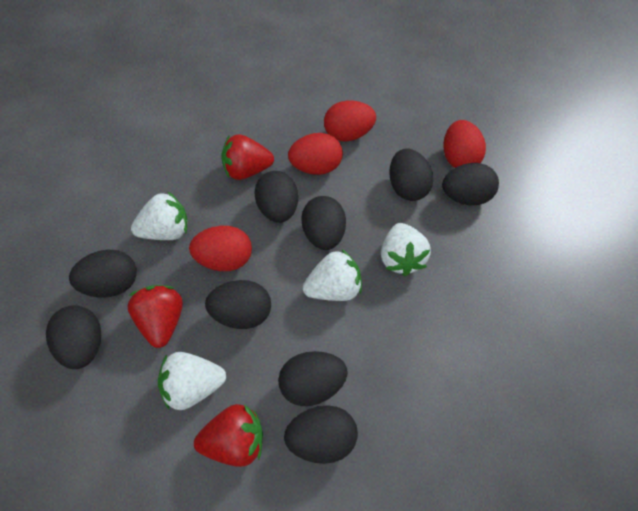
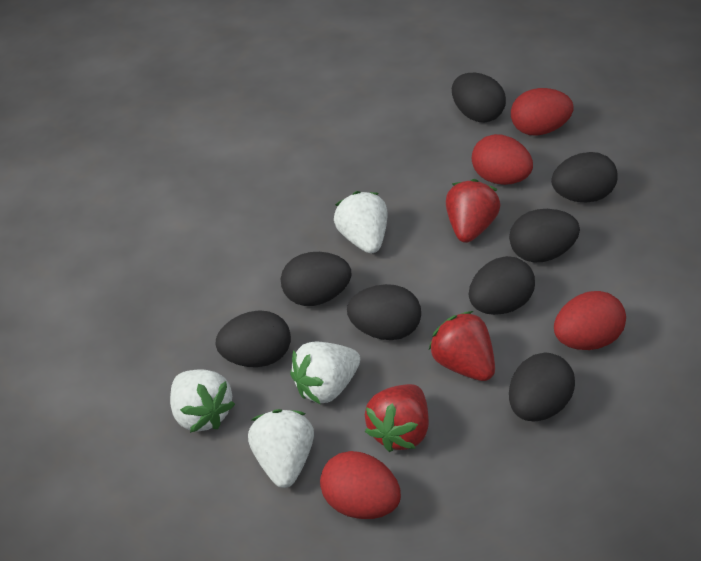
black egg: 9 -> 8

